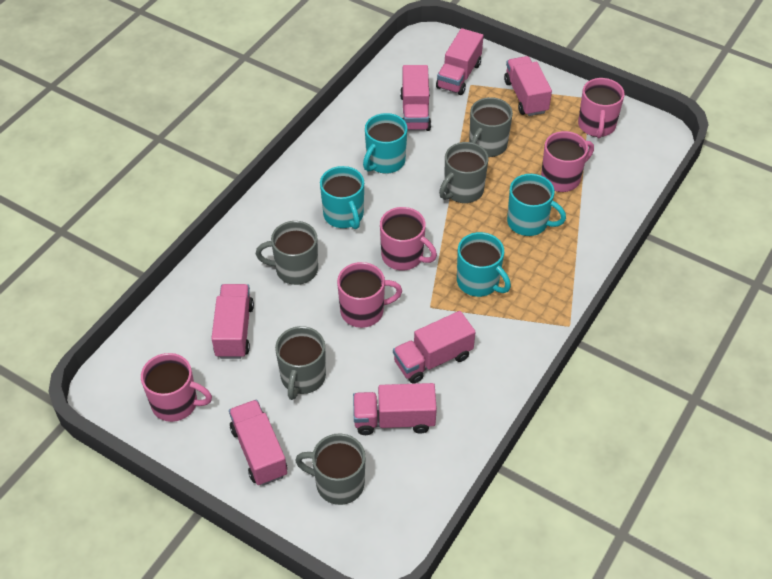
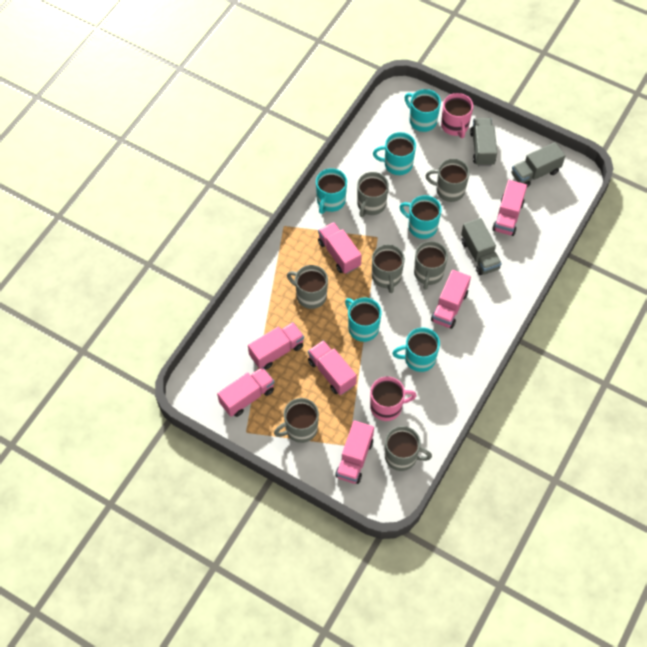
grey mug: 5 -> 7
grey truck: 0 -> 3
pink mug: 5 -> 2
turquoise mug: 4 -> 6

